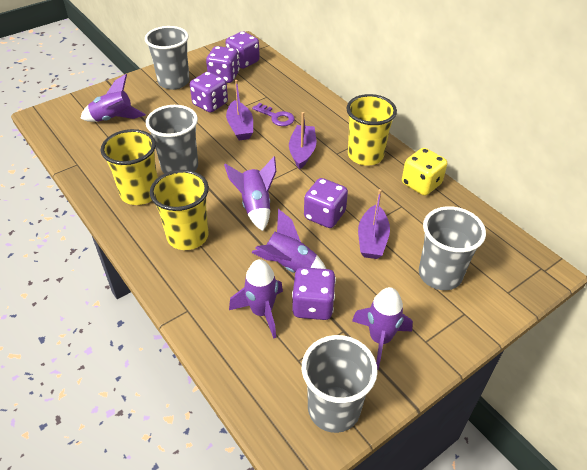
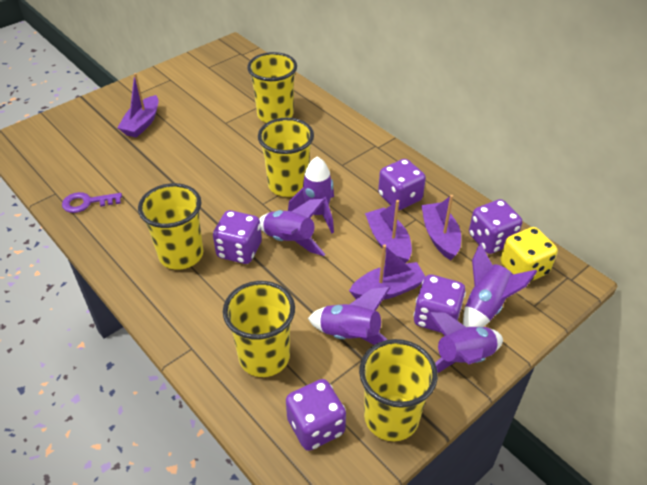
grey cup: 4 -> 0
purple boat: 3 -> 4
yellow cup: 3 -> 5

